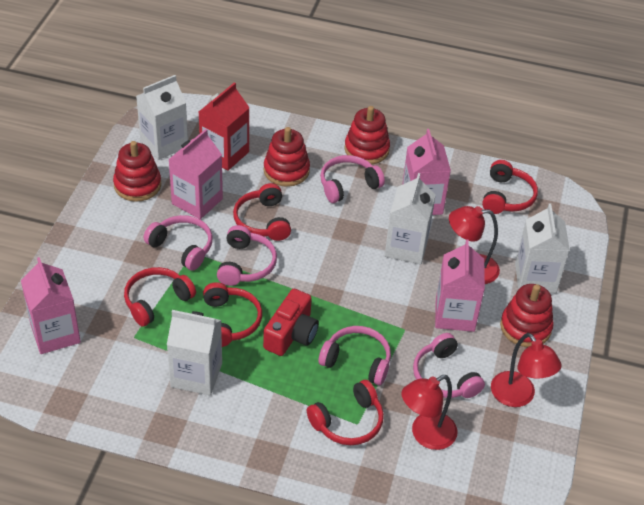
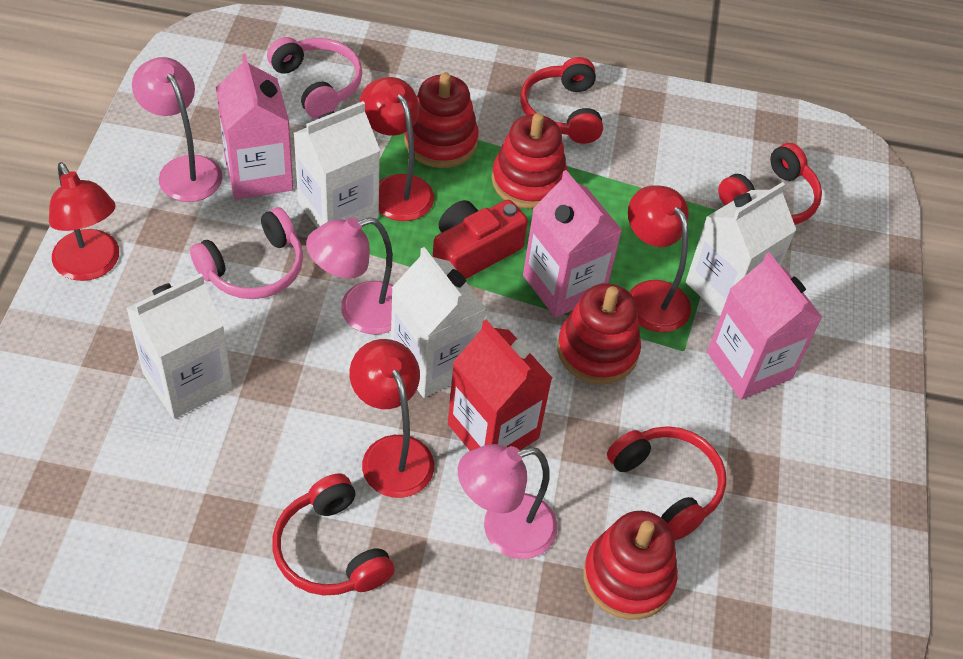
pink carton: 4 -> 3
pink headphones: 5 -> 2
pink lamp: 0 -> 3
red headphones: 5 -> 4
red lamp: 3 -> 4

